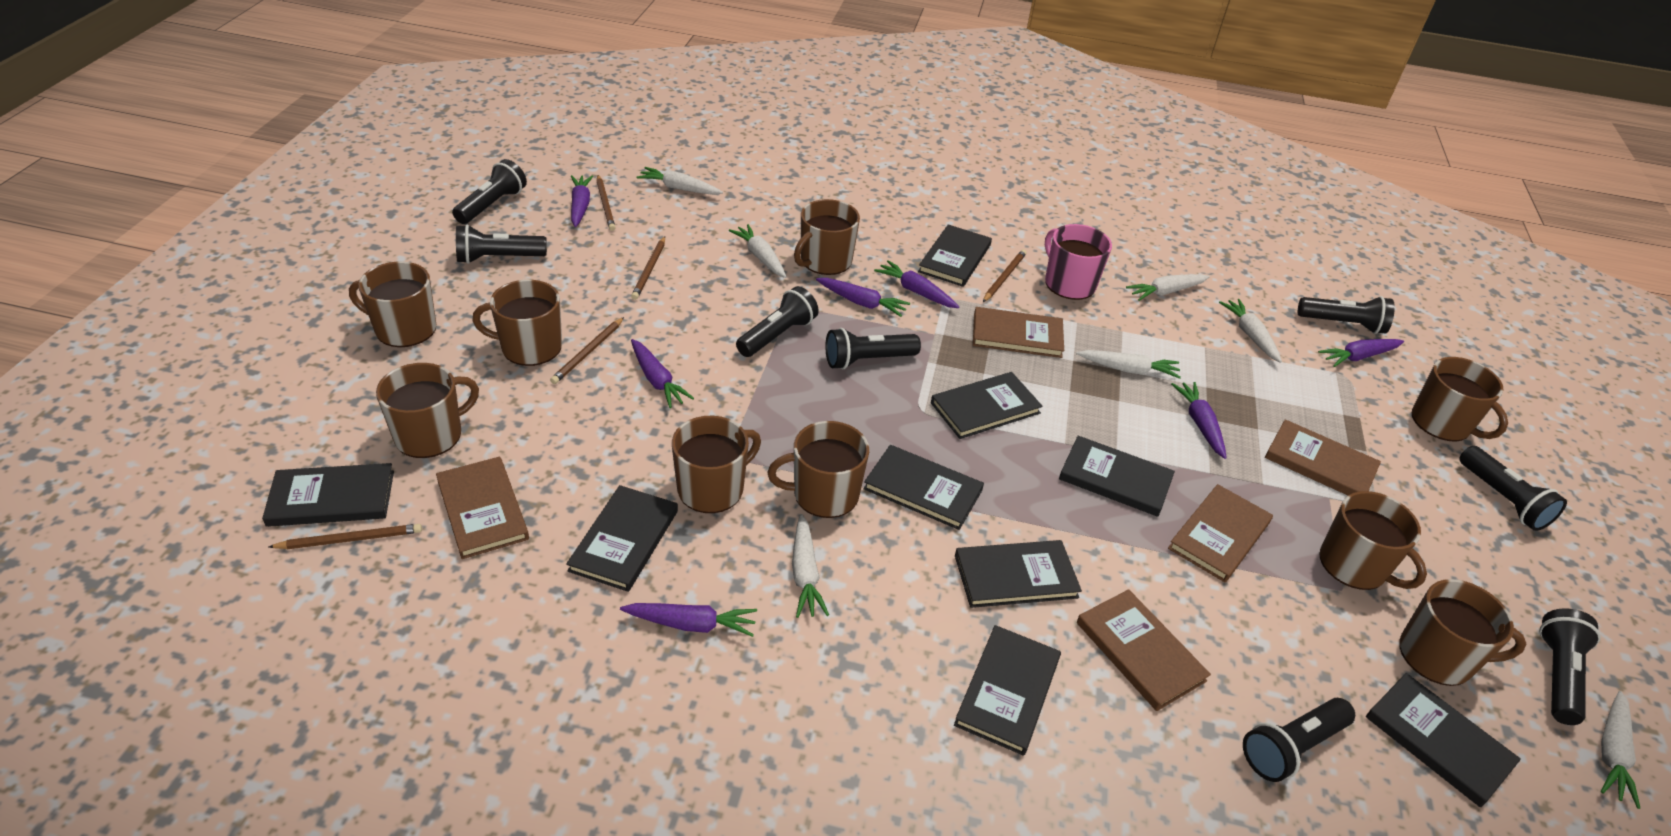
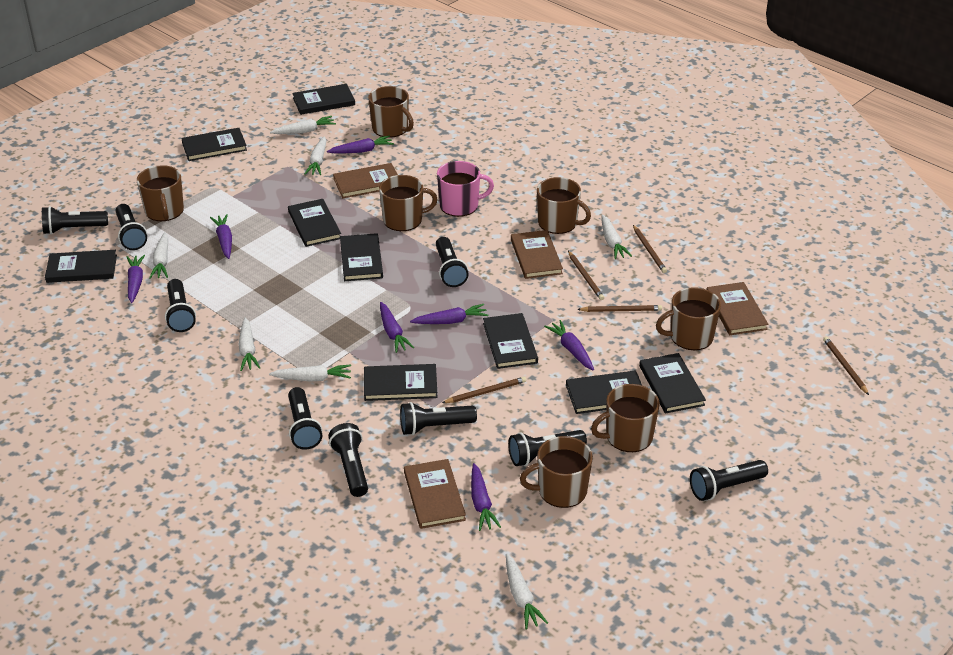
black flashlight: 8 -> 9
brown book: 5 -> 4
brown mug: 9 -> 7

